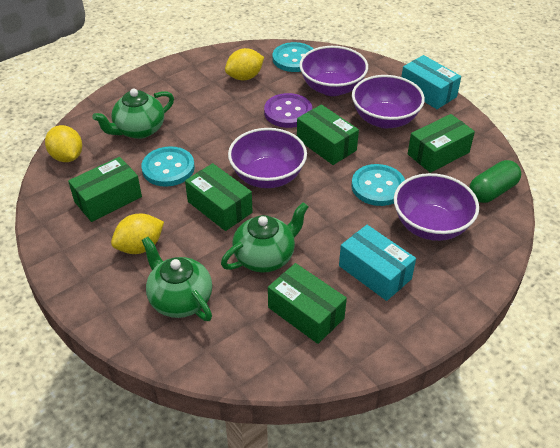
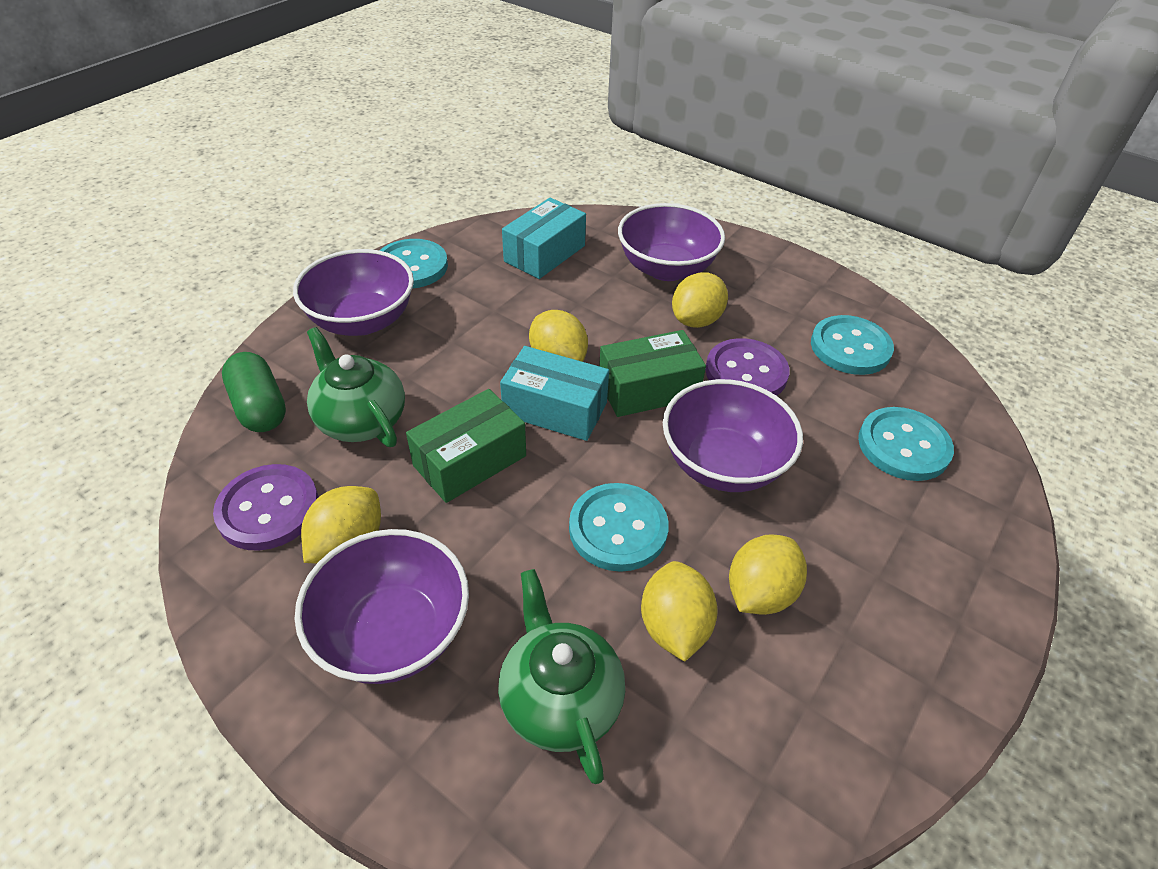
green box: 5 -> 2
green teapot: 3 -> 2
purple button: 1 -> 2
turquoise button: 3 -> 4
yellow lemon: 3 -> 5

